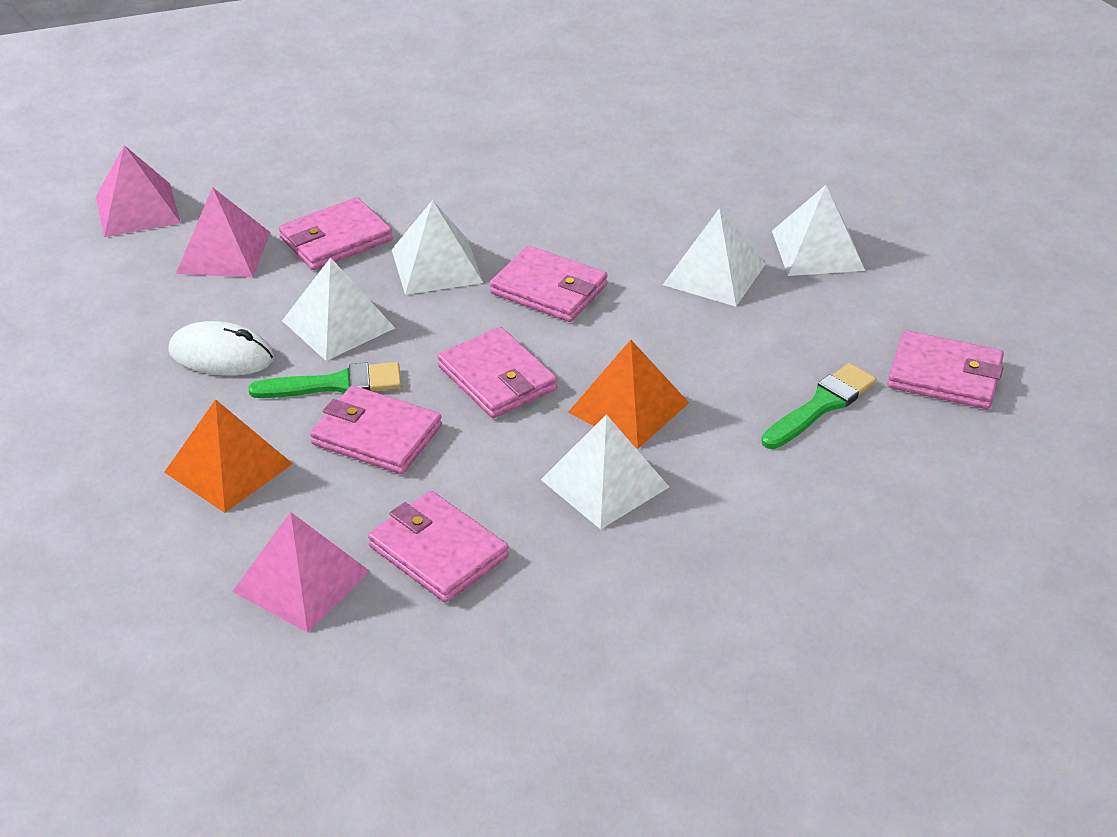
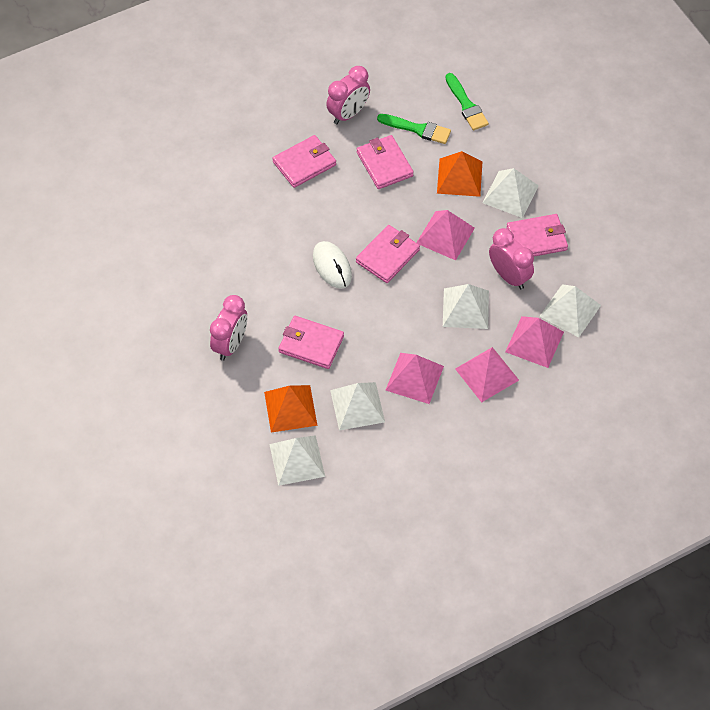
pink clock: 0 -> 3
pink pyramid: 3 -> 4
pink wallet: 6 -> 5

